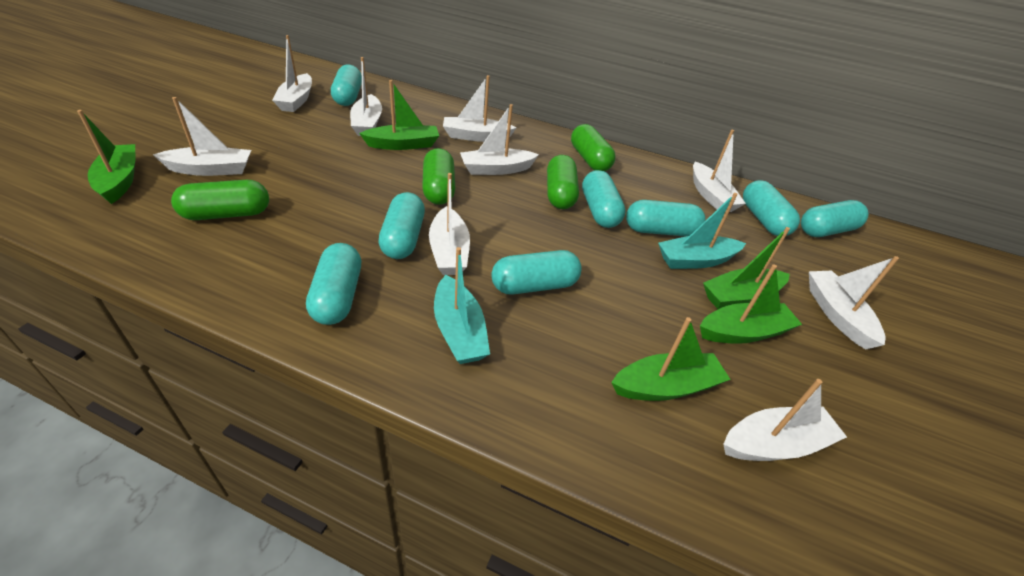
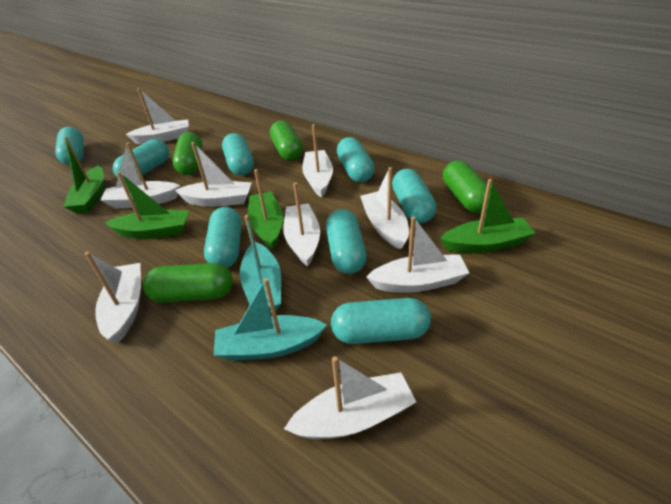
green boat: 5 -> 4

